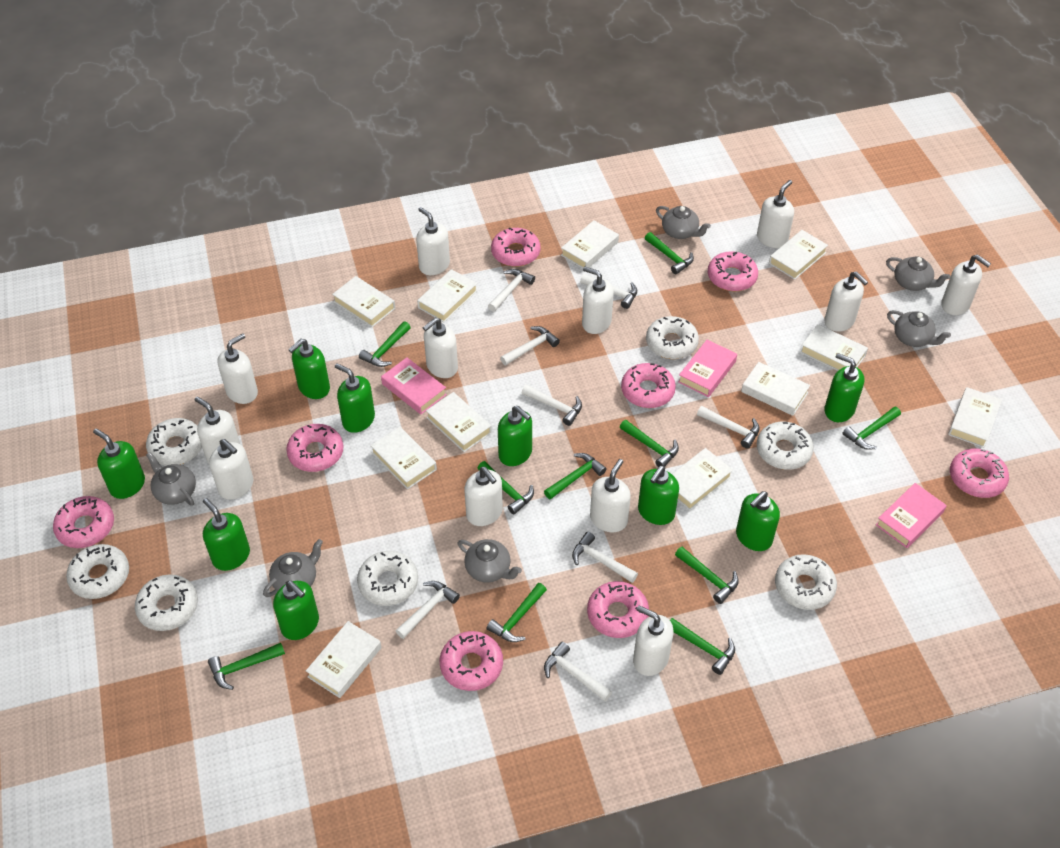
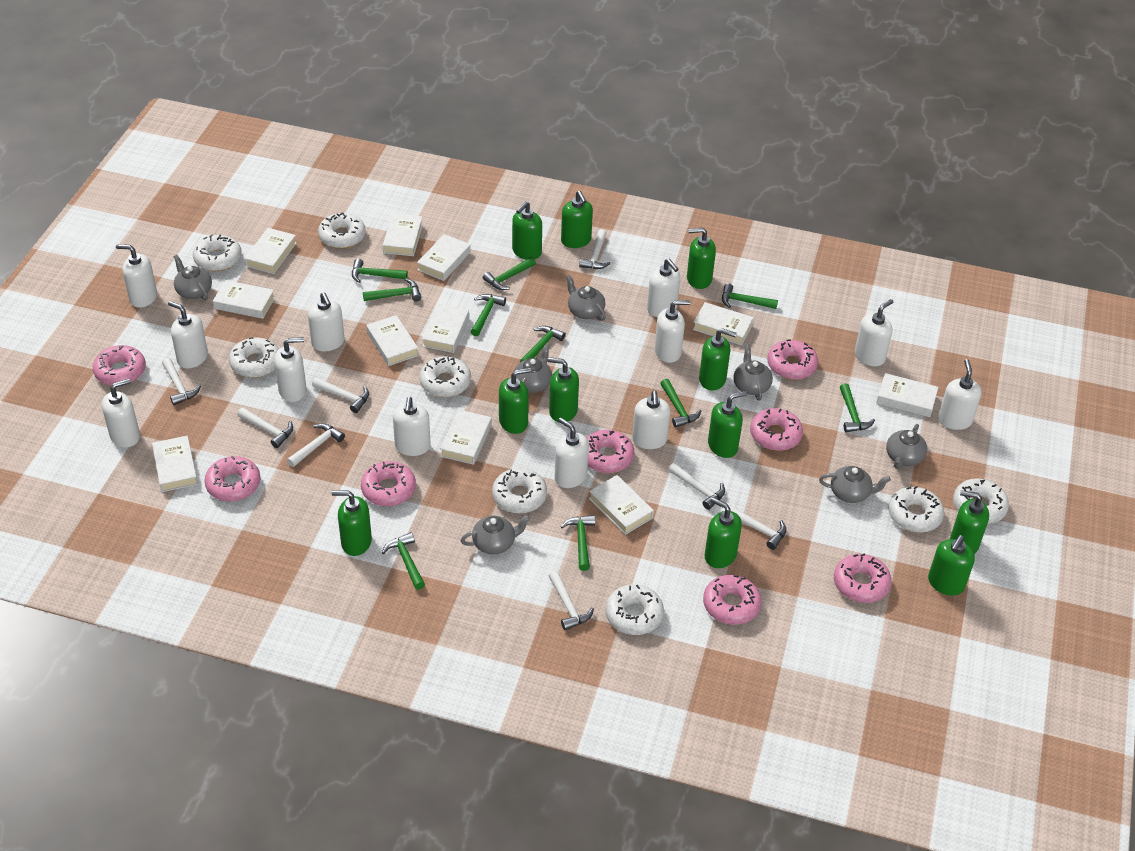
green soap dispenser: 9 -> 11
grey teapot: 6 -> 7
pink book: 3 -> 0
white donut: 7 -> 8

